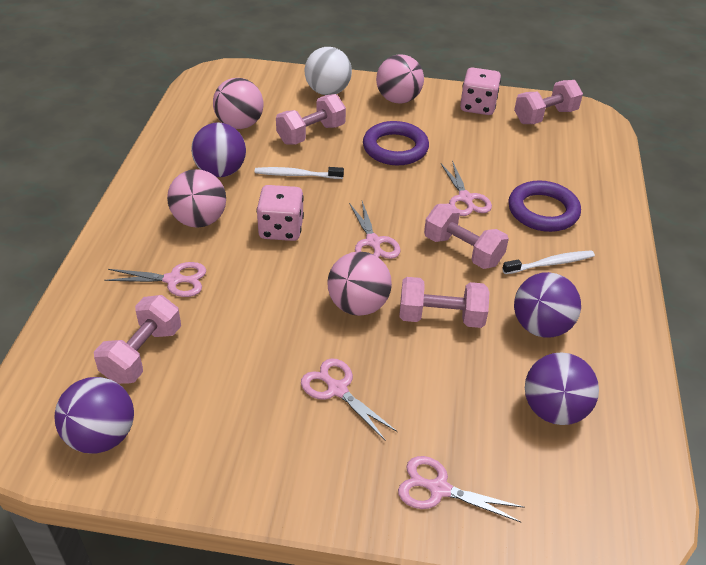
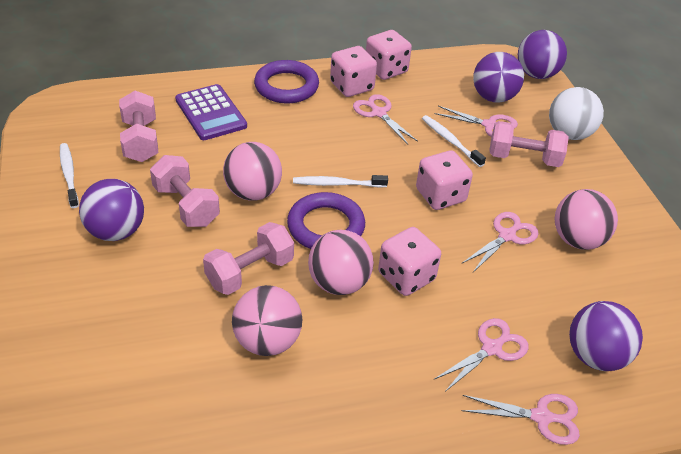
pink dice: 2 -> 4
pink dumbbell: 5 -> 4
purple calculator: 0 -> 1
white toothbrush: 2 -> 3

